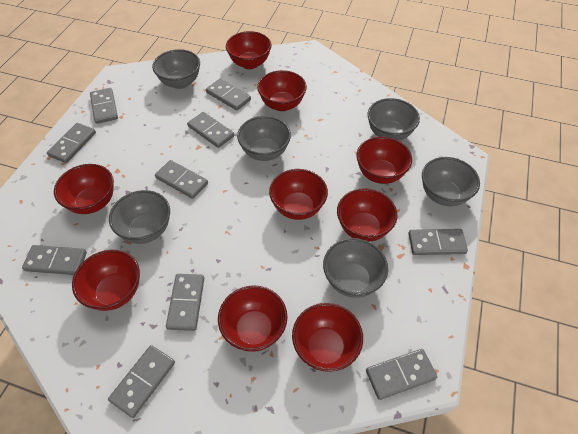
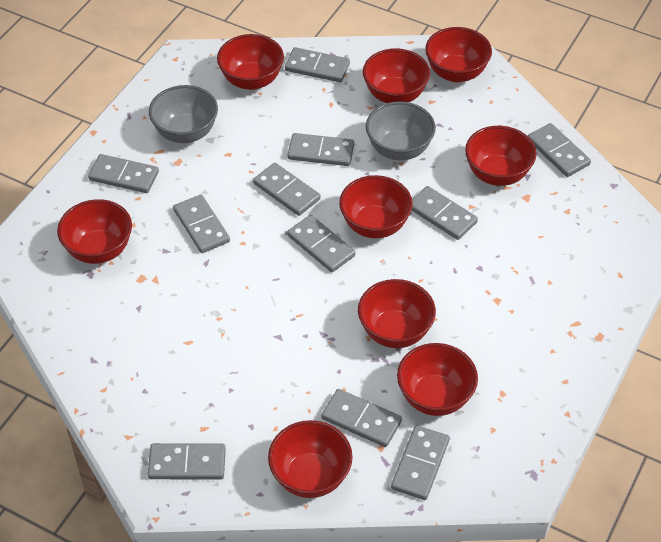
grey bowl: 6 -> 2
grey domino: 10 -> 11

